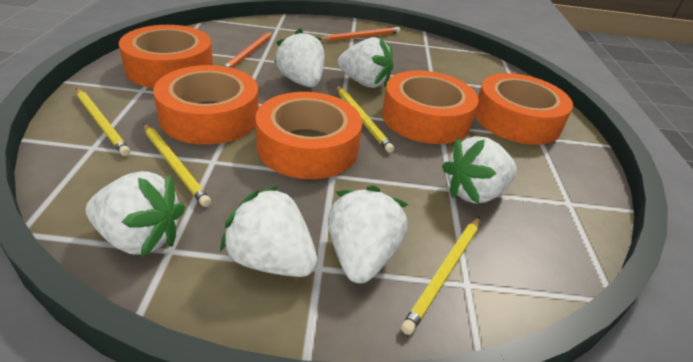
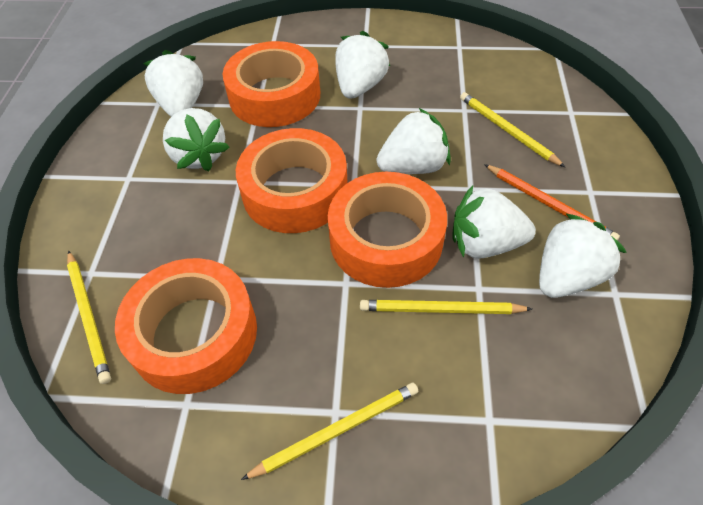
orange pencil: 2 -> 1
orange tape: 5 -> 4

